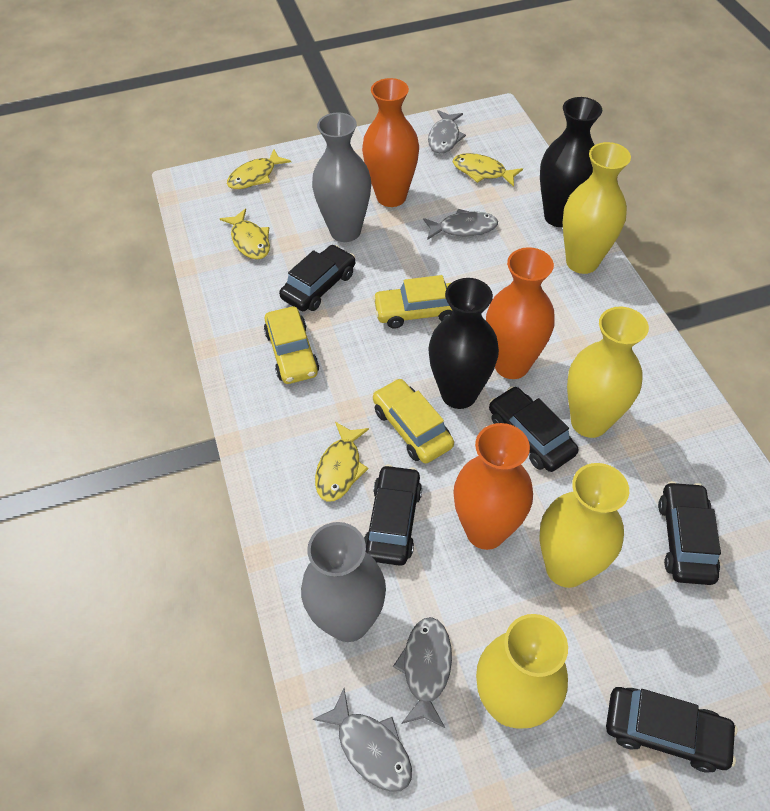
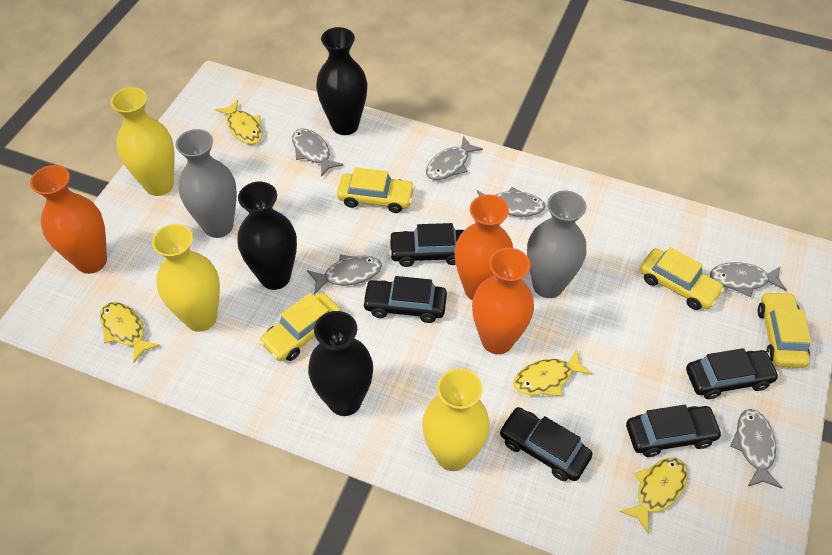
black vase: 2 -> 3
grey fish: 4 -> 6
yellow car: 3 -> 4
yellow vase: 4 -> 3

